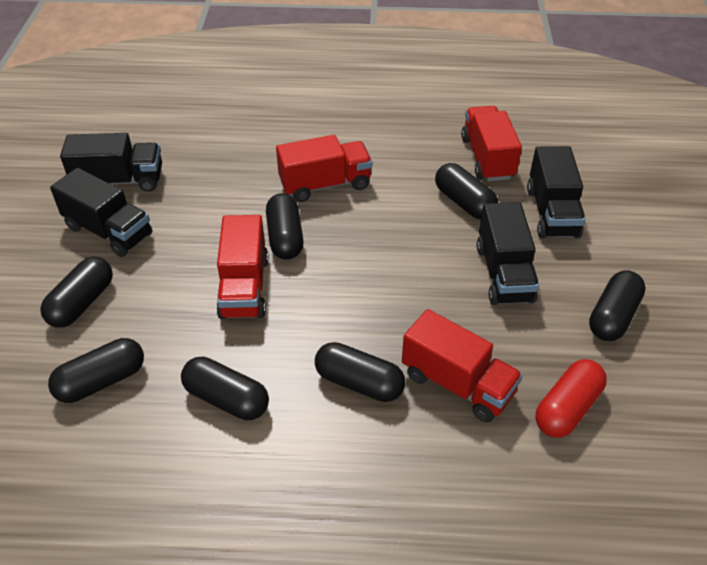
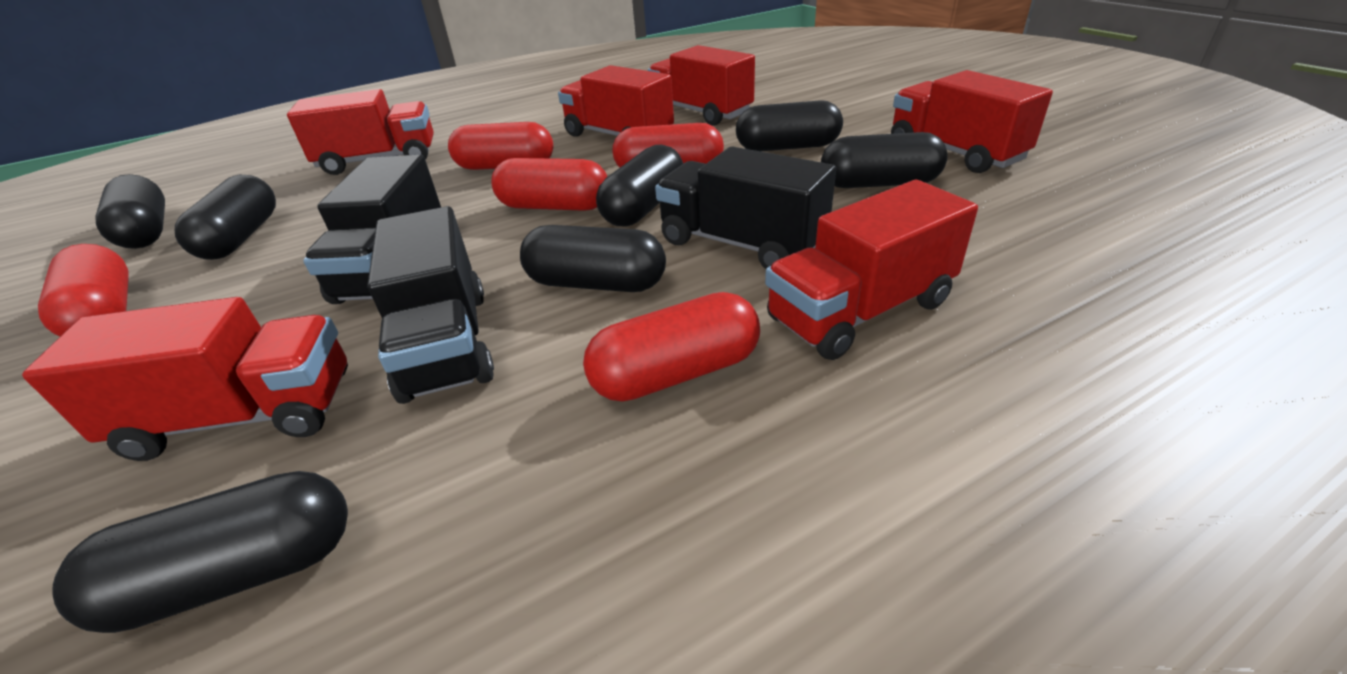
black truck: 4 -> 3
red capsule: 1 -> 5
red truck: 4 -> 6

